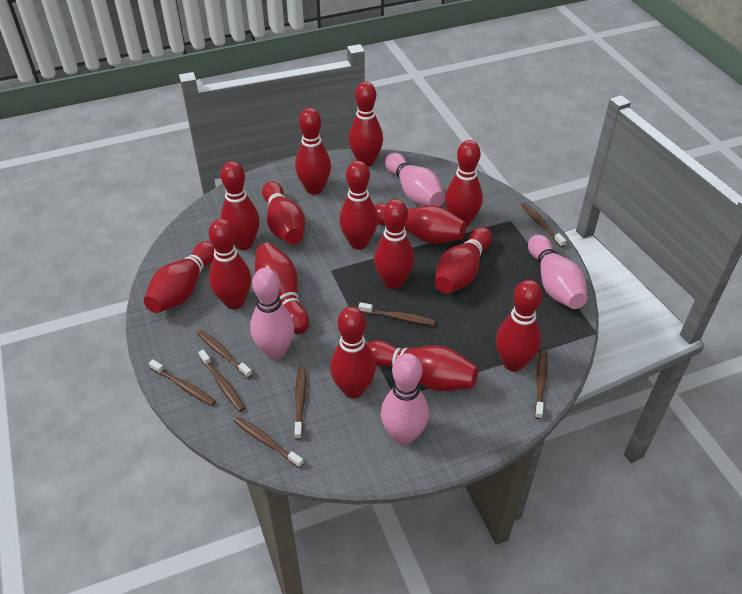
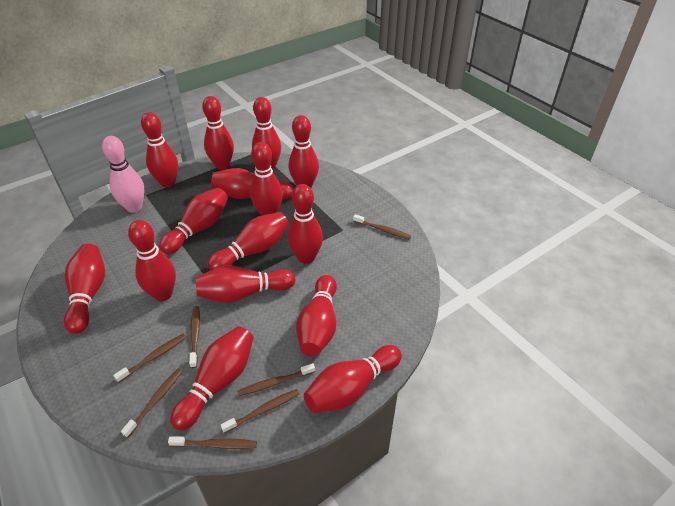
brown toothbrush: 8 -> 7
pink bowling pin: 4 -> 1

